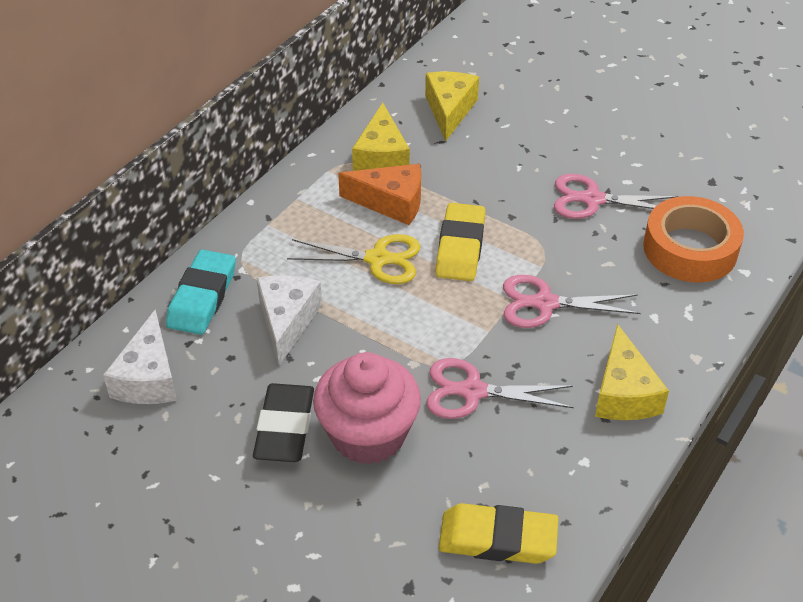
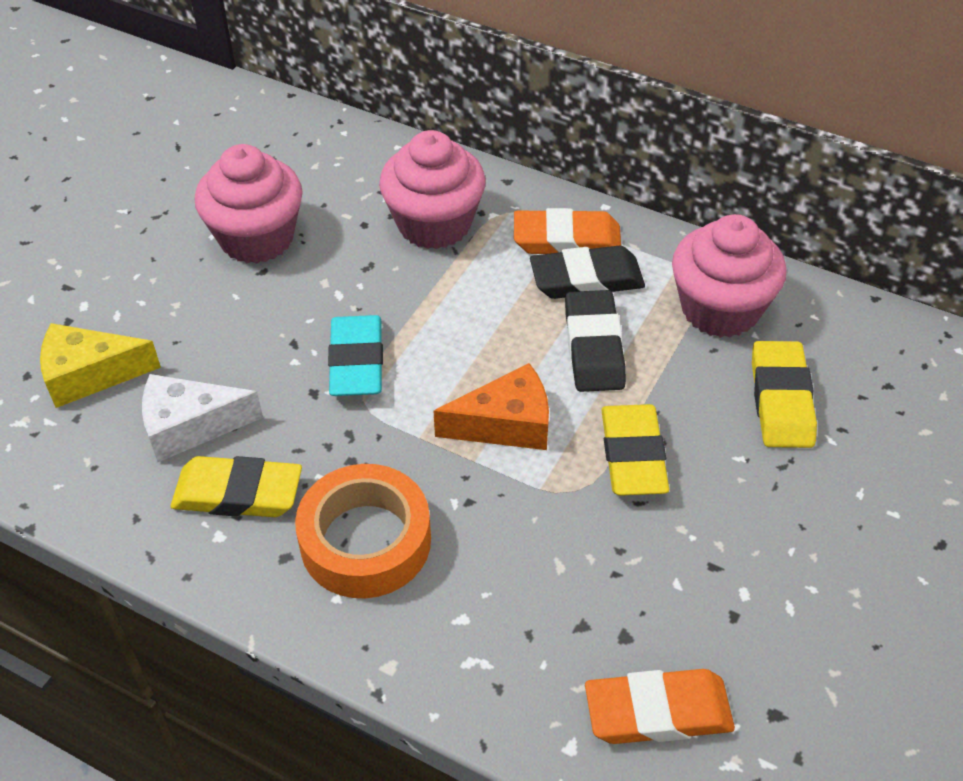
black eraser: 1 -> 2
orange eraser: 0 -> 2
pink cupcake: 1 -> 3
pink scissors: 3 -> 0
white cheese: 2 -> 1
yellow cheese: 3 -> 1
yellow eraser: 2 -> 3
yellow scissors: 1 -> 0

